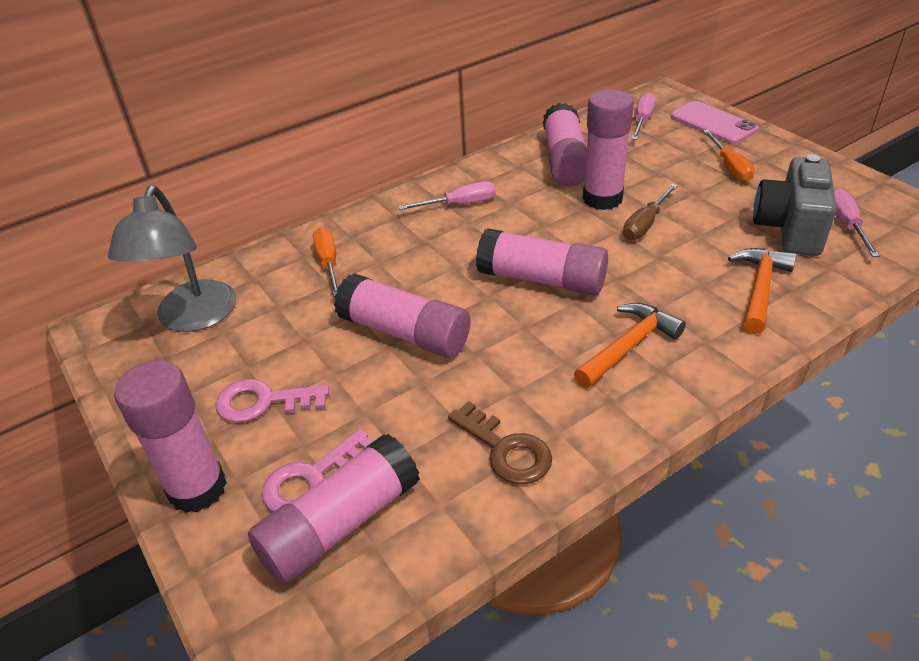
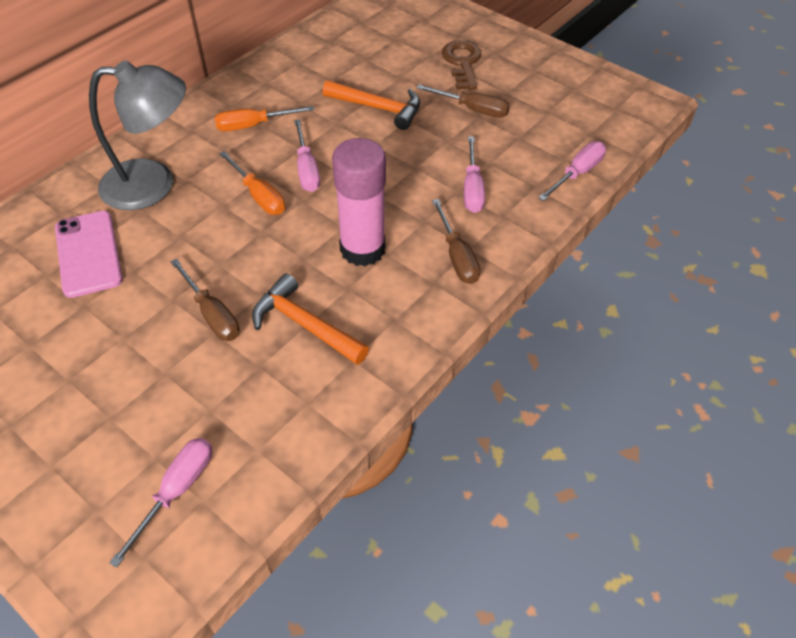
brown screwdriver: 1 -> 3
grey camera: 1 -> 0
pink glue stick: 6 -> 1
pink key: 2 -> 0
pink screwdriver: 3 -> 4

